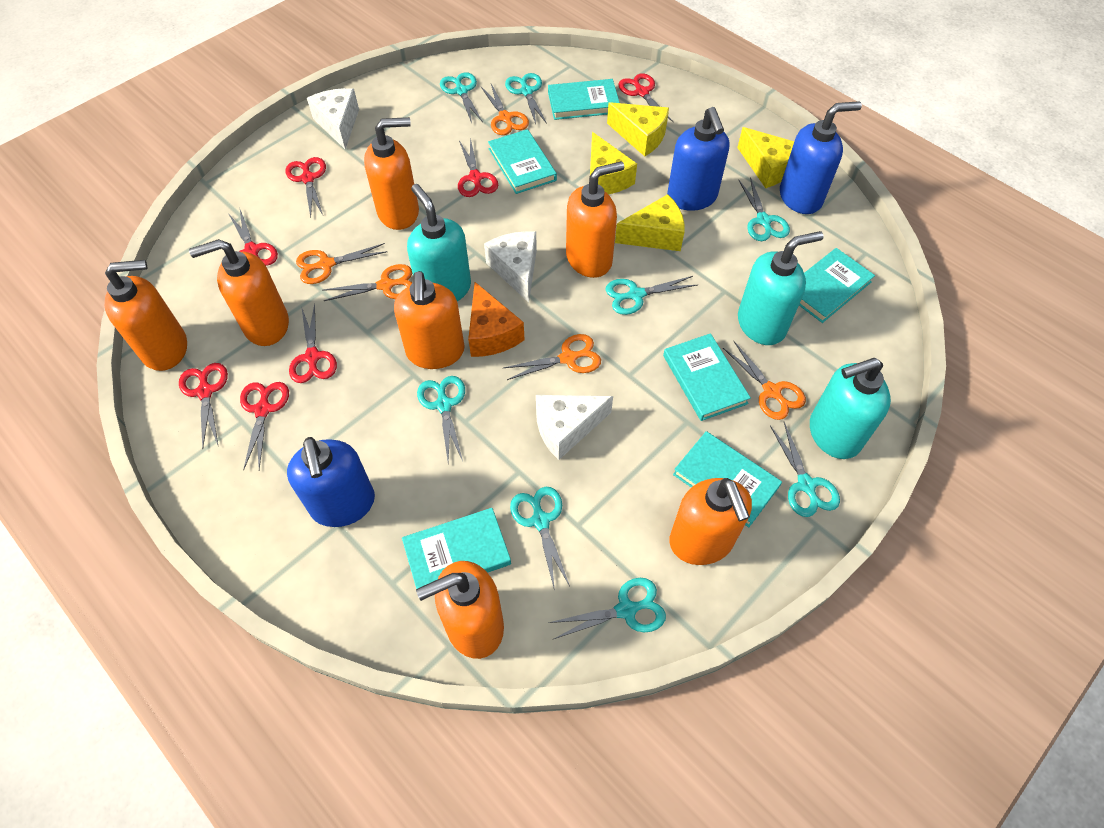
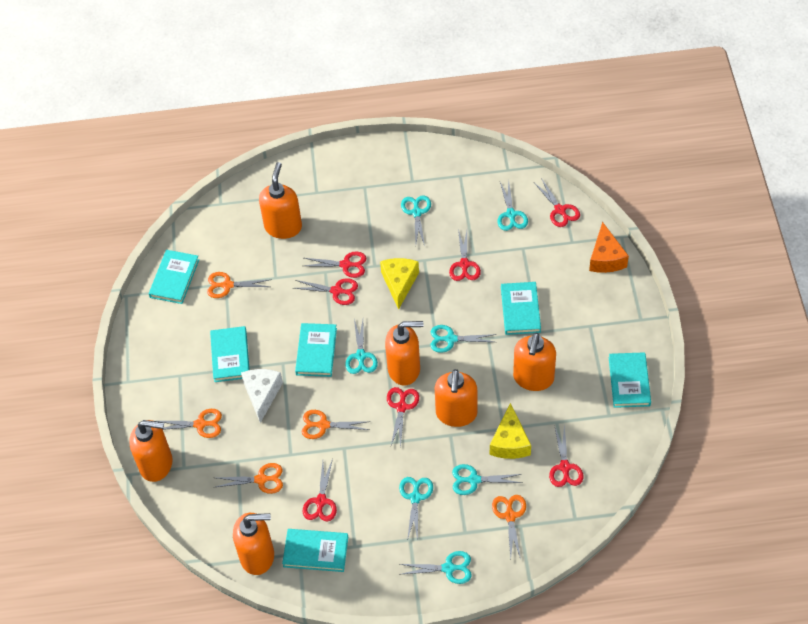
blue soap dispenser: 3 -> 0
orange soap dispenser: 7 -> 6
turquoise scissors: 8 -> 7
turquoise soap dispenser: 3 -> 0
white cheese: 3 -> 1
yellow cheese: 4 -> 2

